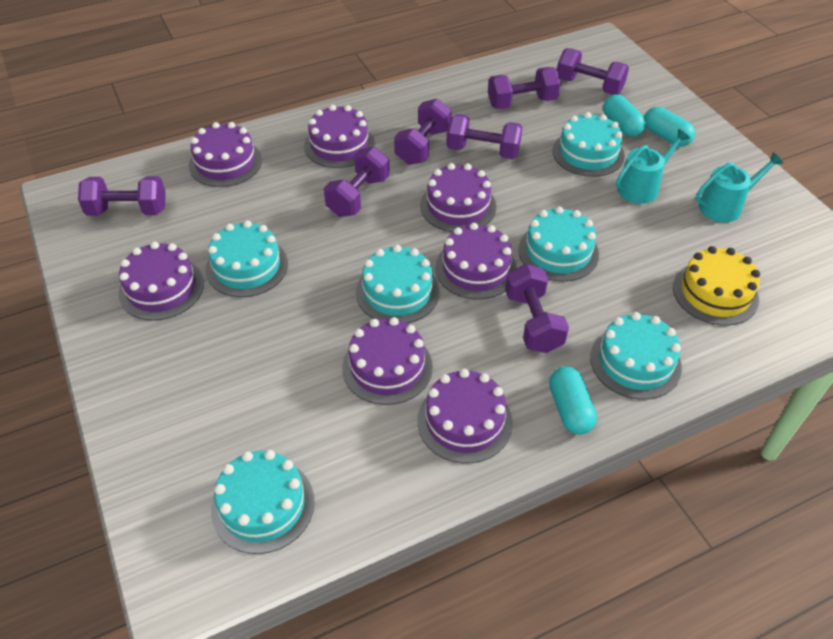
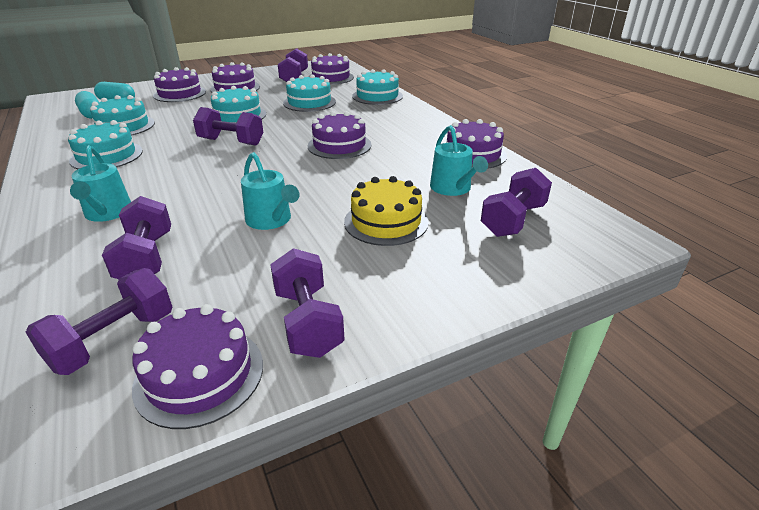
purple cake: 7 -> 6
purple dumbbell: 7 -> 6
turquoise cake: 6 -> 5
turquoise capsule: 3 -> 2
turquoise watering can: 2 -> 3

